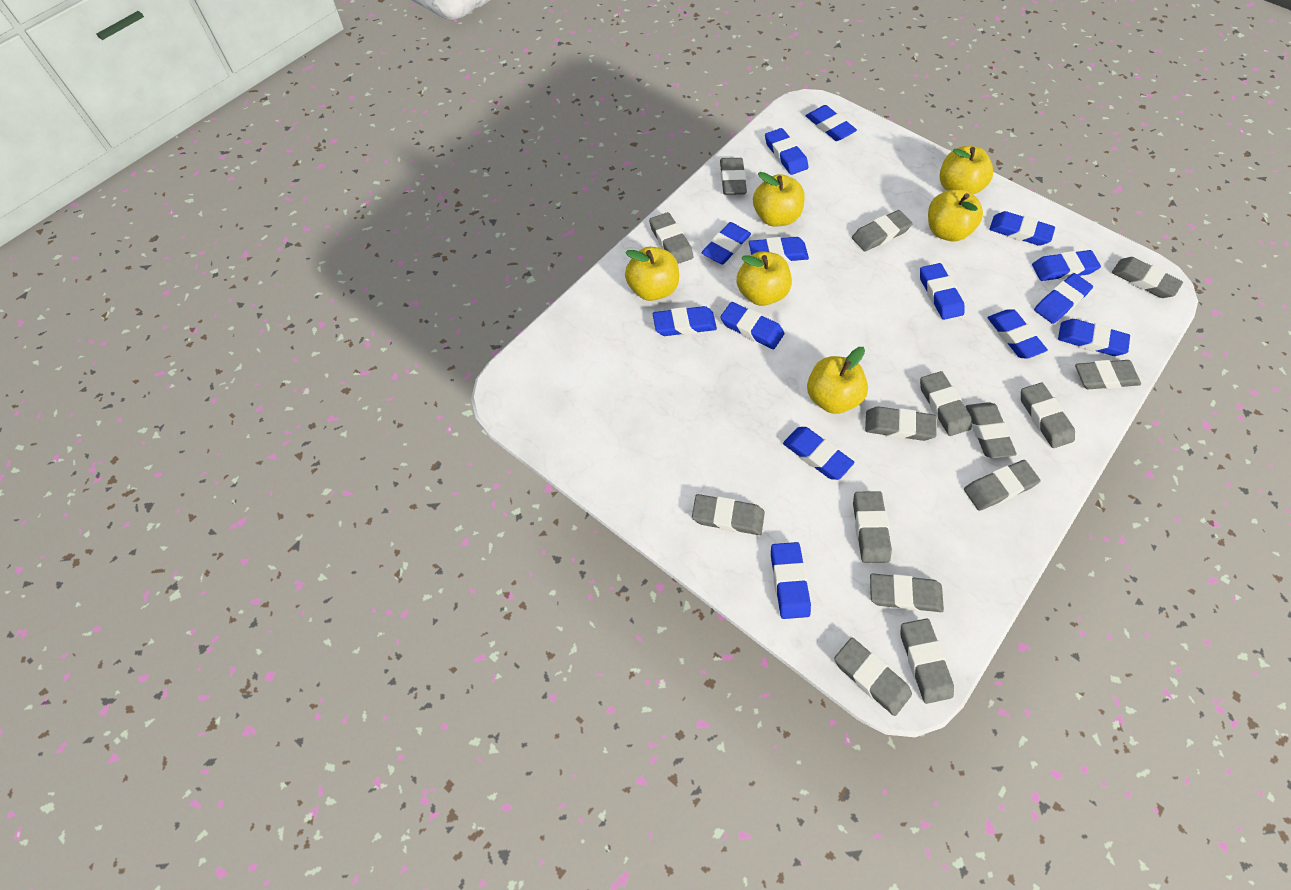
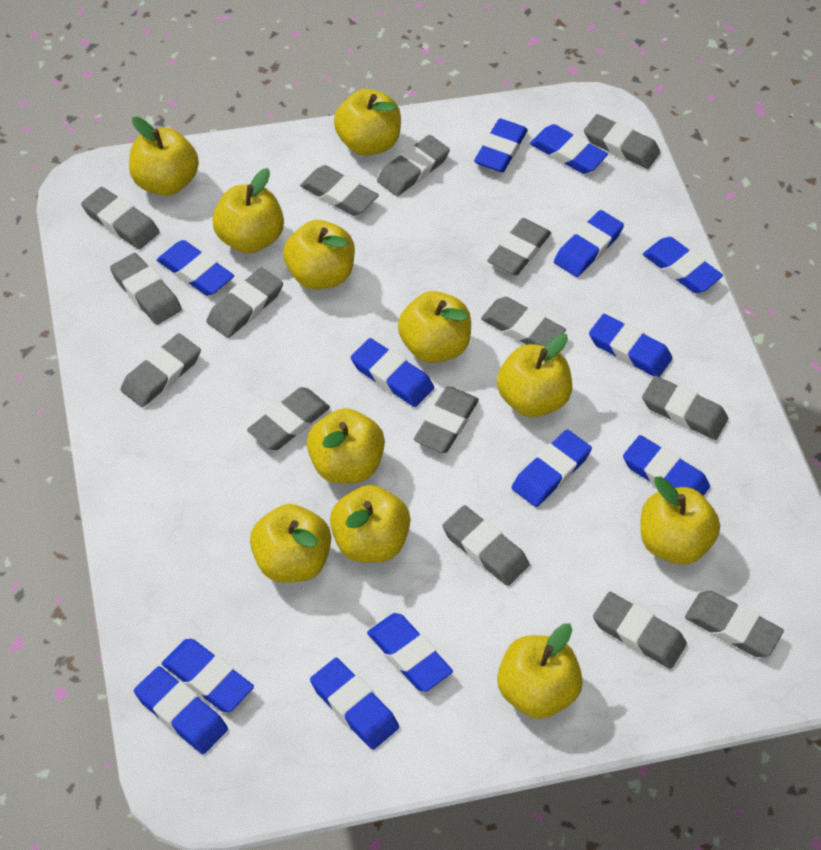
blue eraser: 14 -> 13
yellow apple: 6 -> 11

